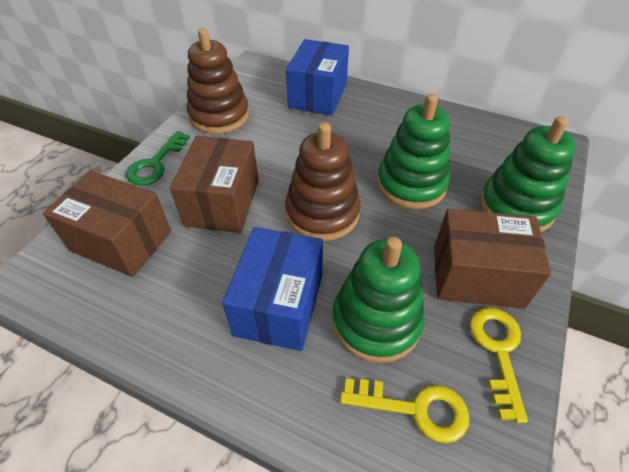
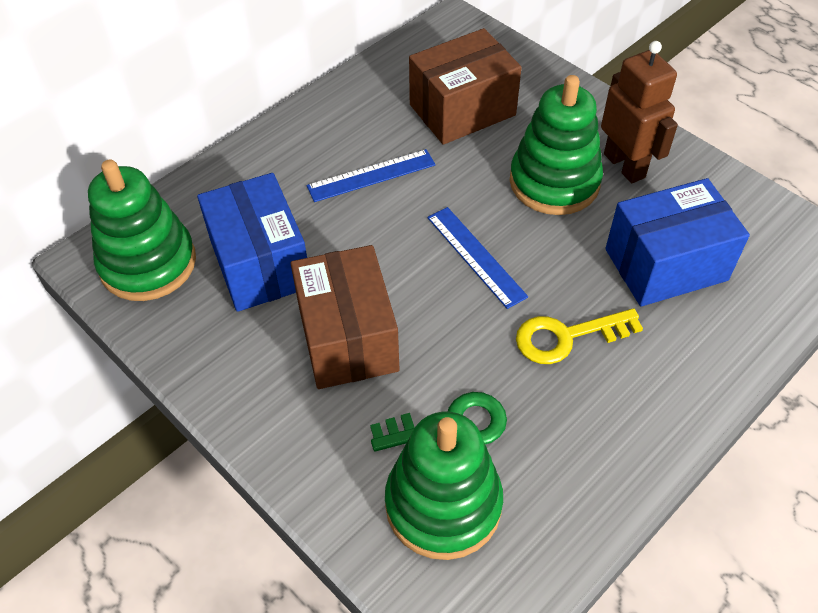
blue ruler: 0 -> 2
brown box: 3 -> 2
brown robot: 0 -> 1
brown stacking toy: 2 -> 0
yellow key: 2 -> 1

